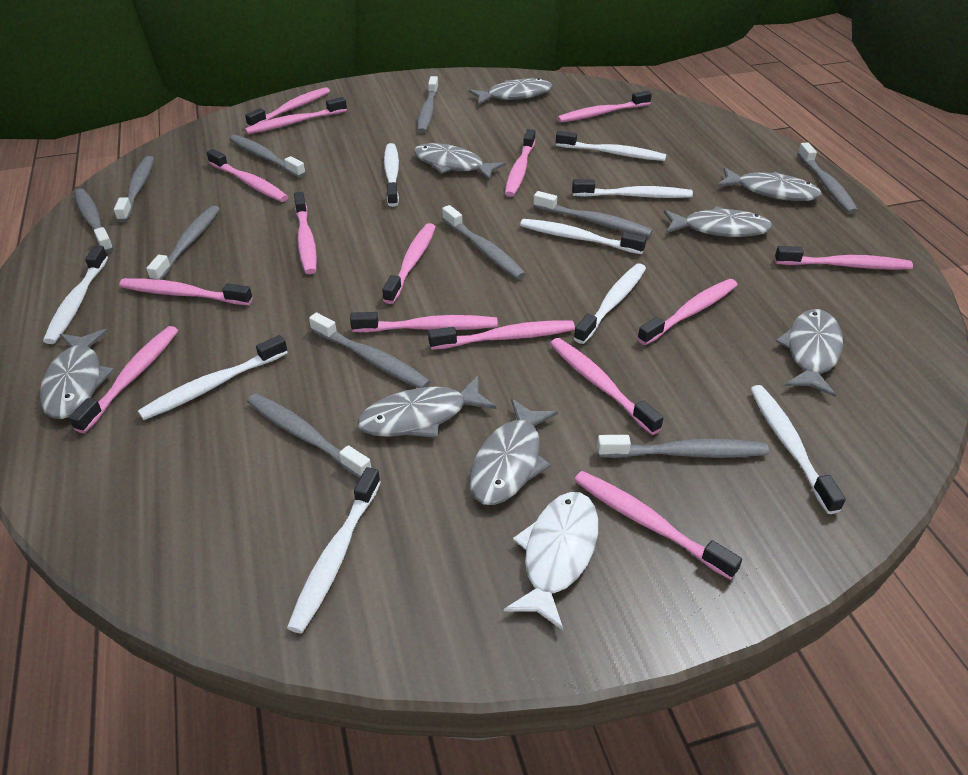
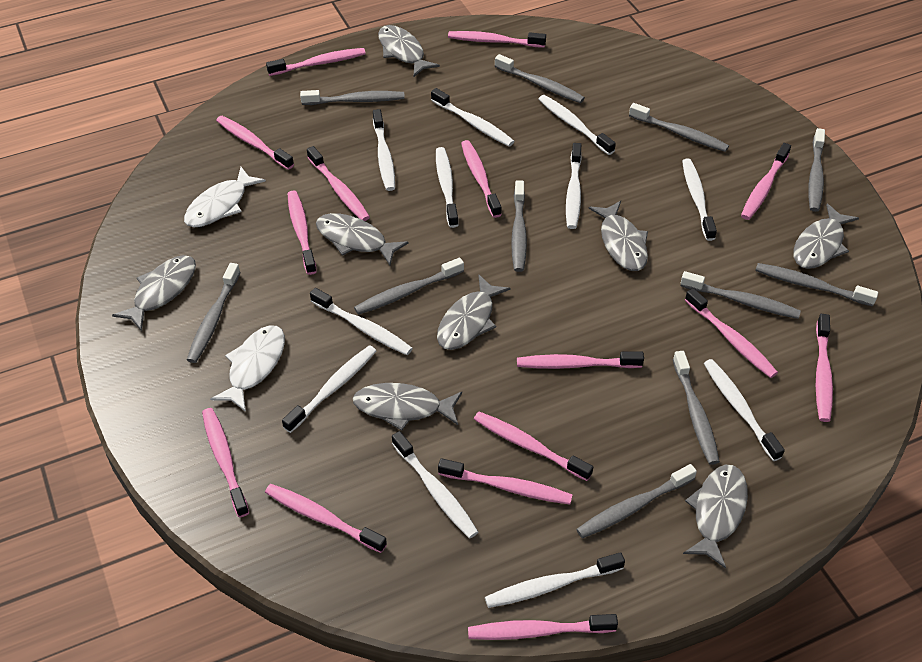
white fish: 1 -> 2
white toothbrush: 9 -> 11

